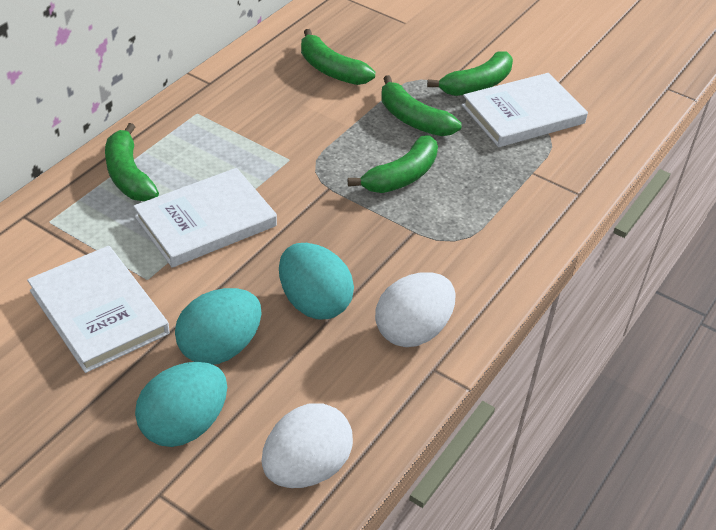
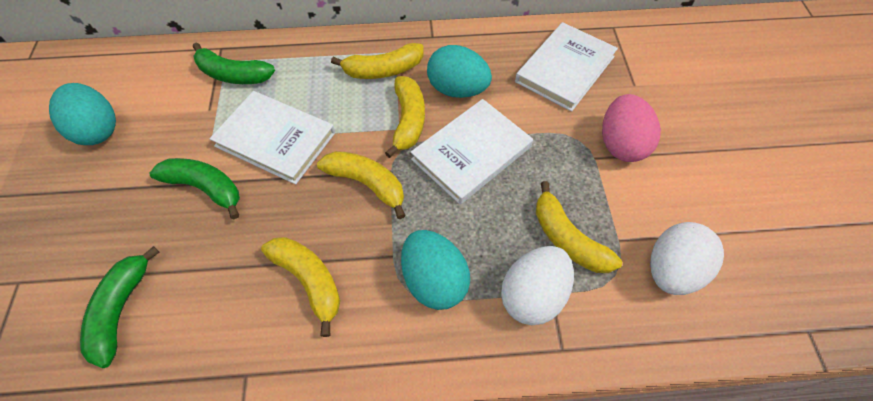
green banana: 5 -> 3
pink egg: 0 -> 1
yellow banana: 0 -> 5

